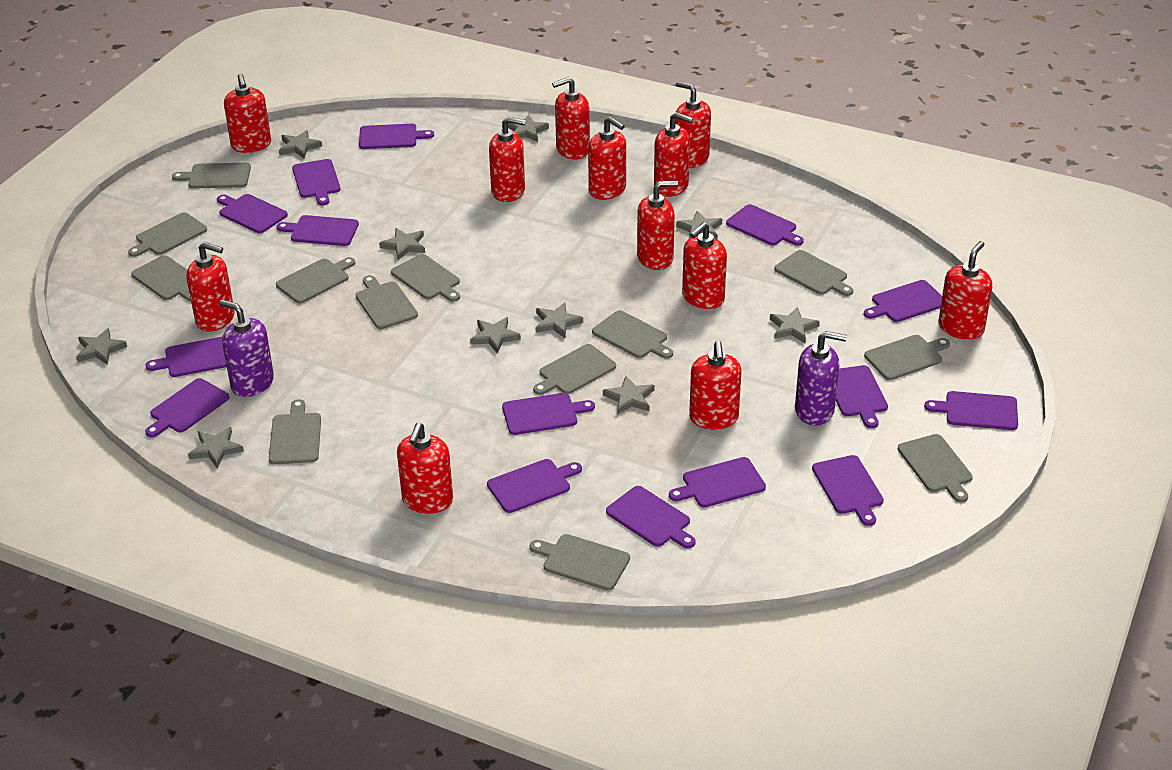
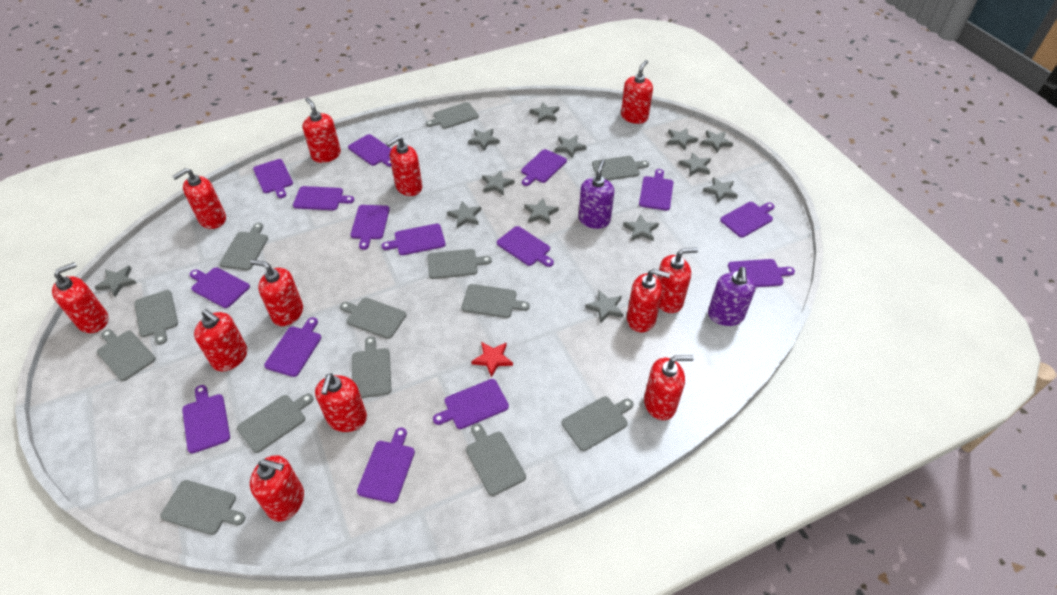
grey star: 10 -> 13
red star: 0 -> 1

